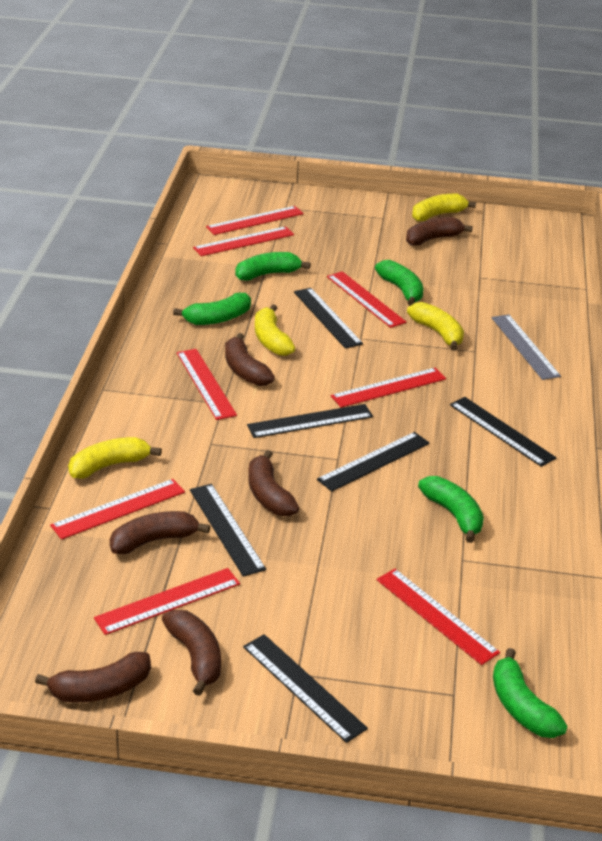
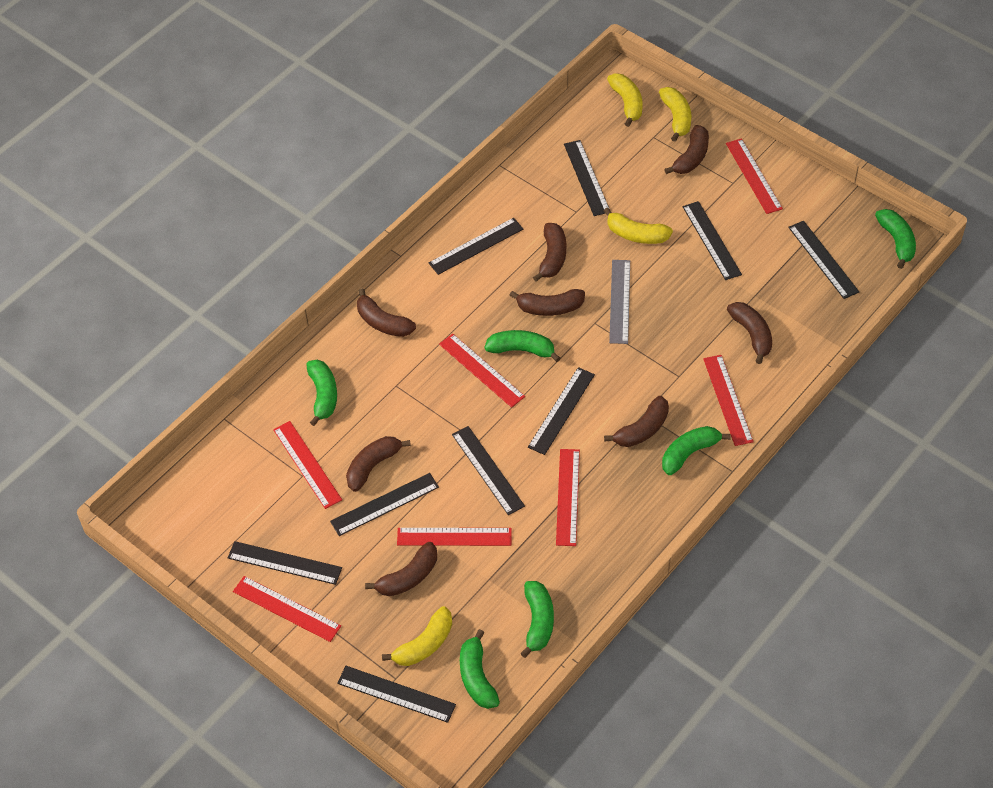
black ruler: 6 -> 9
brown banana: 6 -> 8
green banana: 5 -> 6
red ruler: 8 -> 7

